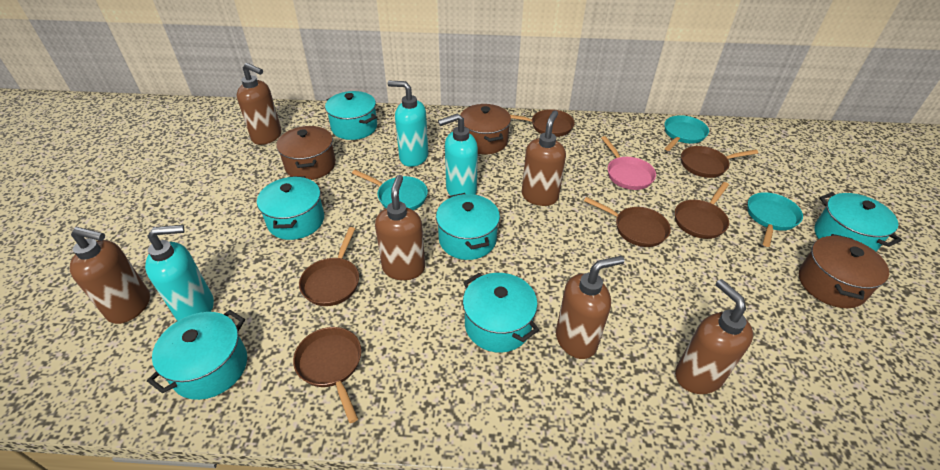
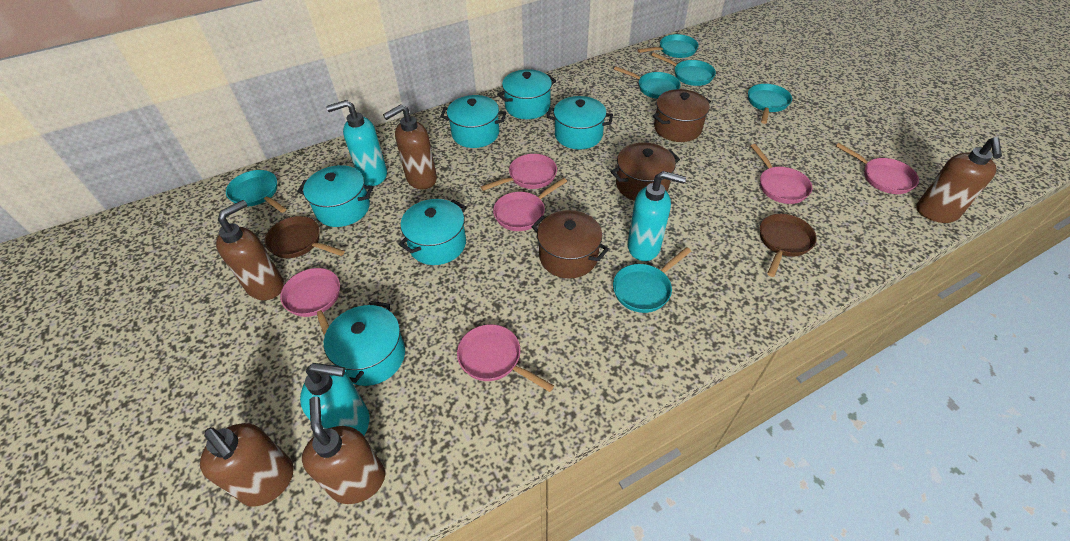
brown pan: 6 -> 2
brown soap dispenser: 6 -> 5
pink pan: 1 -> 6
turquoise pan: 3 -> 6

